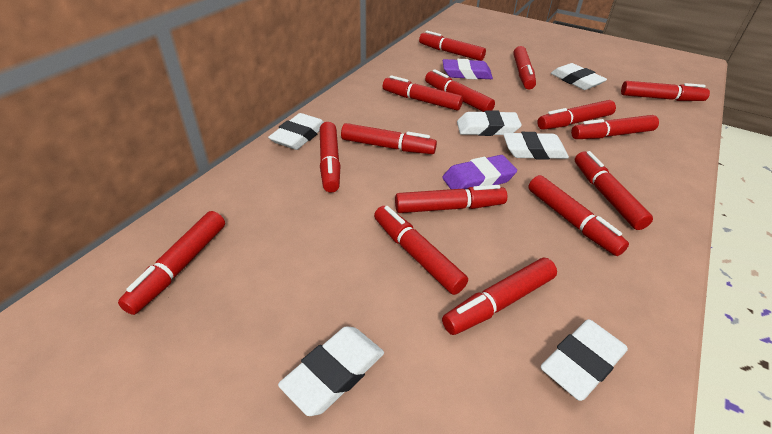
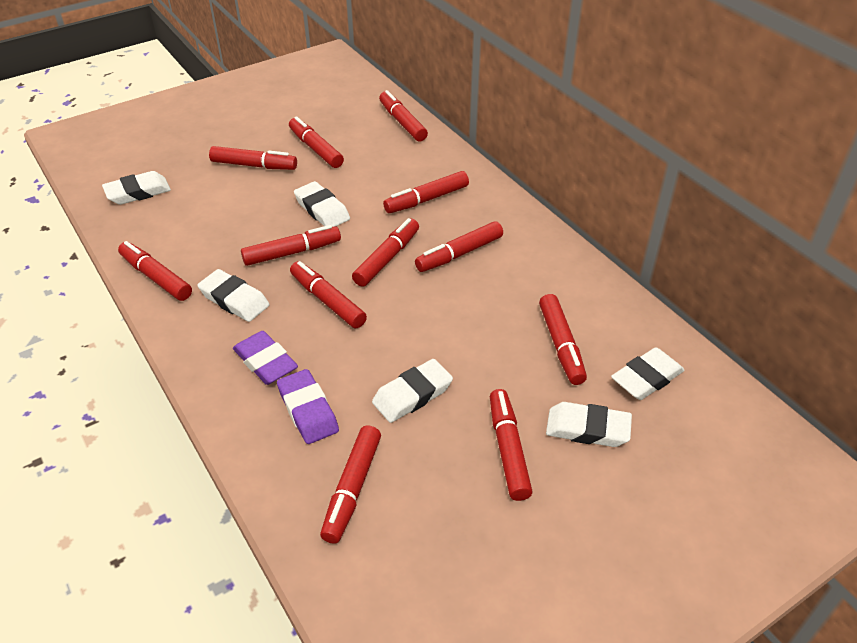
red marker: 15 -> 12

